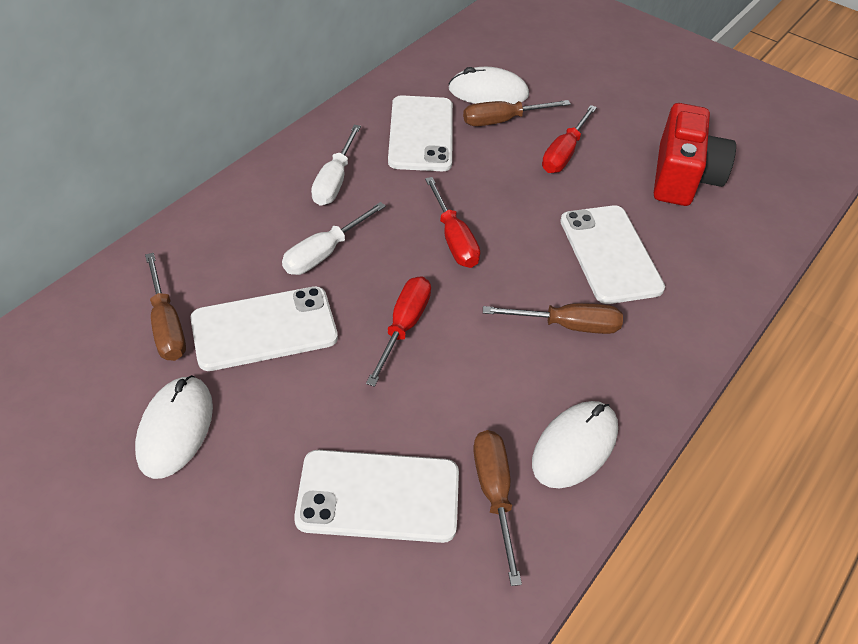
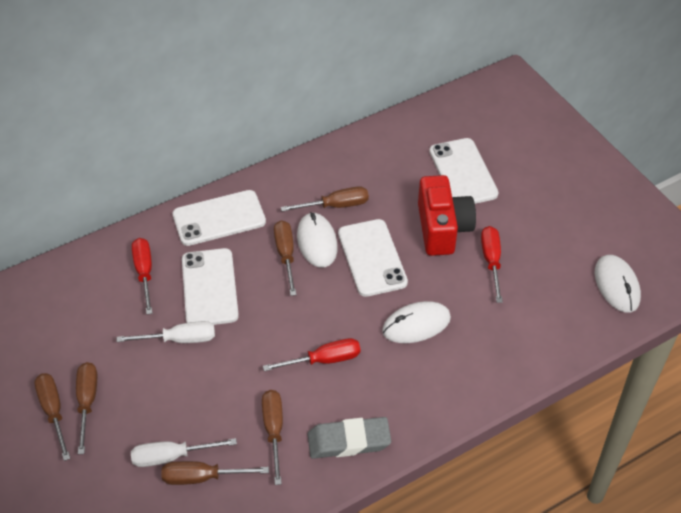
brown screwdriver: 4 -> 6
grey eraser: 0 -> 1

